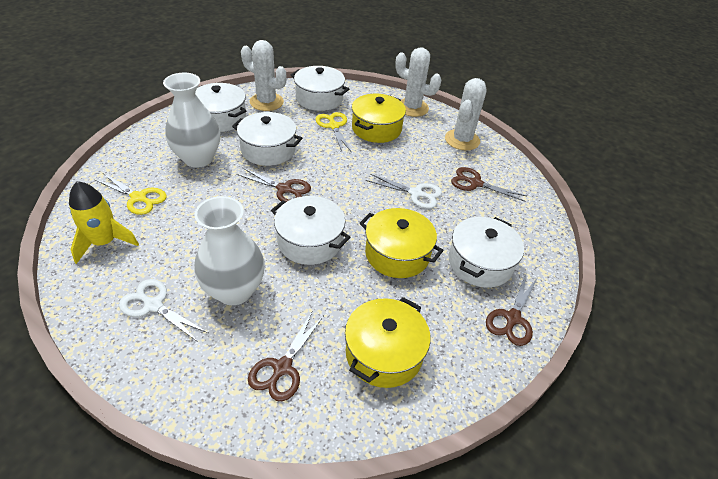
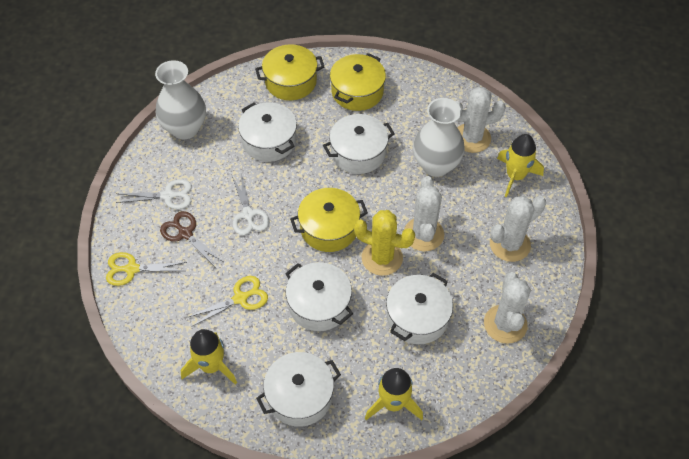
brown scissors: 4 -> 1
white cactus: 3 -> 4
yellow cactus: 0 -> 1
yellow rocket: 1 -> 3

